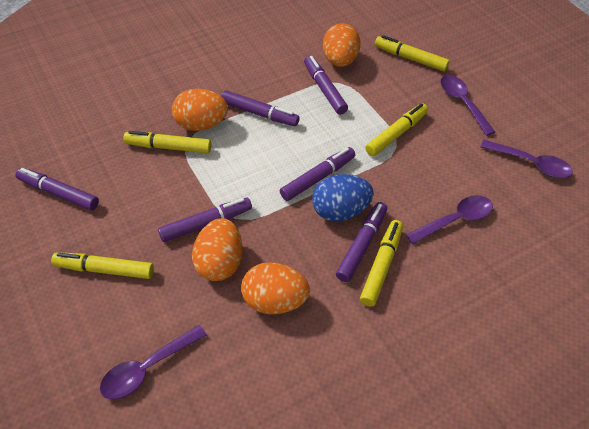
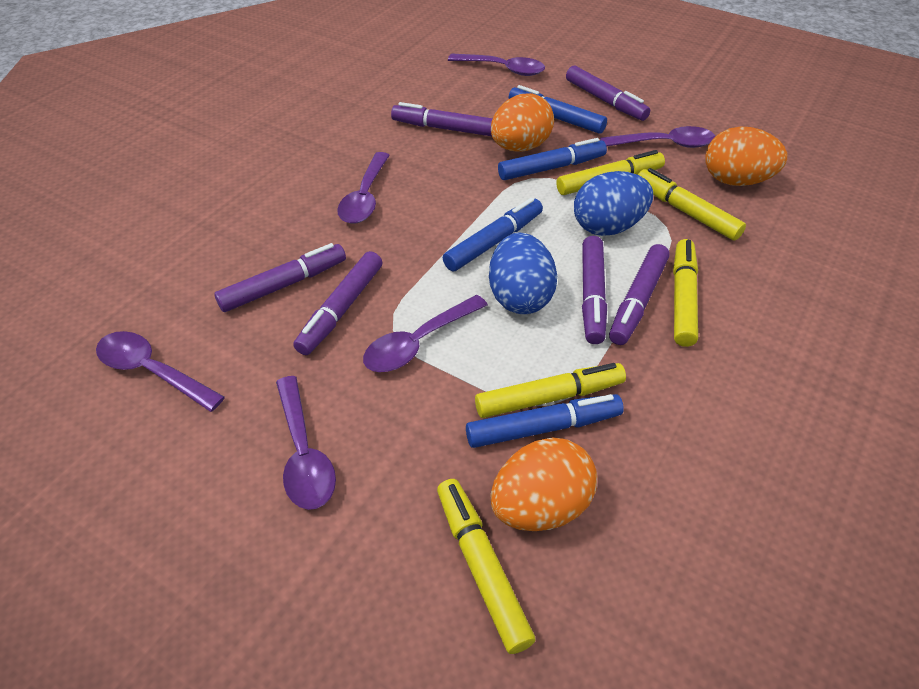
blue egg: 1 -> 2
blue marker: 0 -> 4
orange egg: 4 -> 3
purple spoon: 4 -> 6

